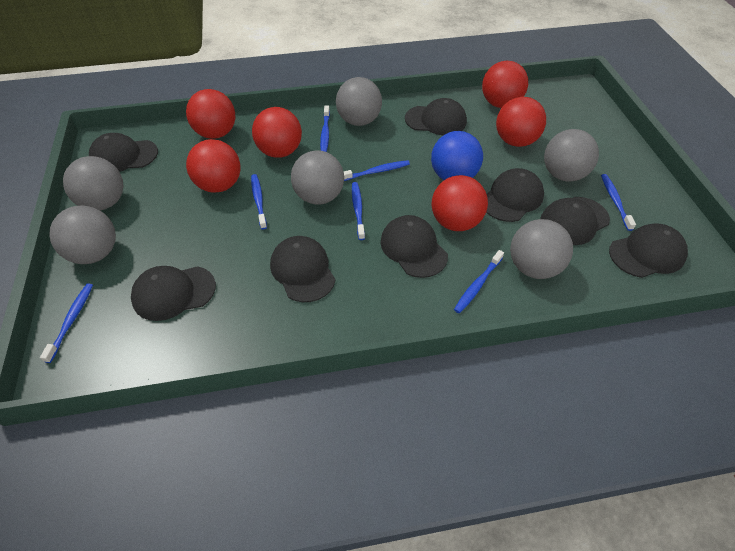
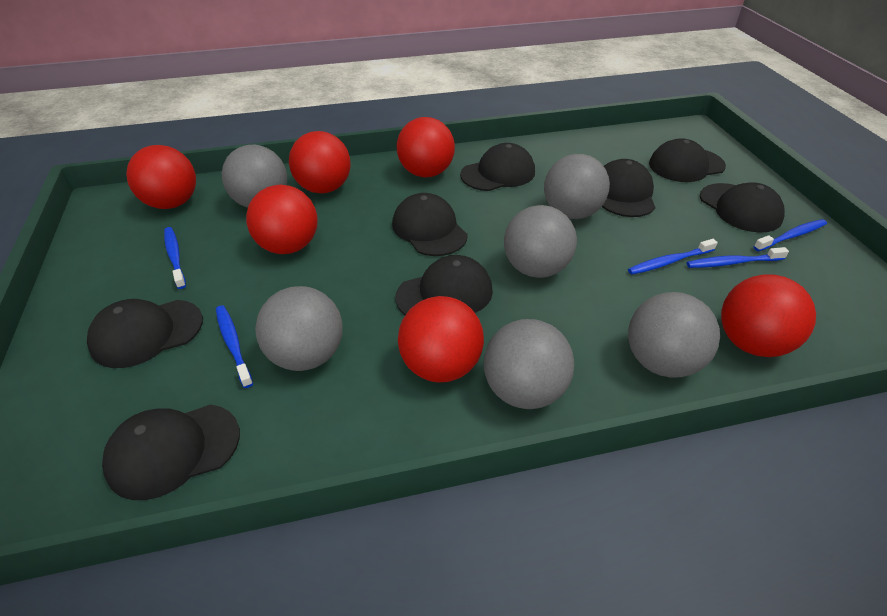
blue ball: 1 -> 0
blue toothbrush: 7 -> 5

